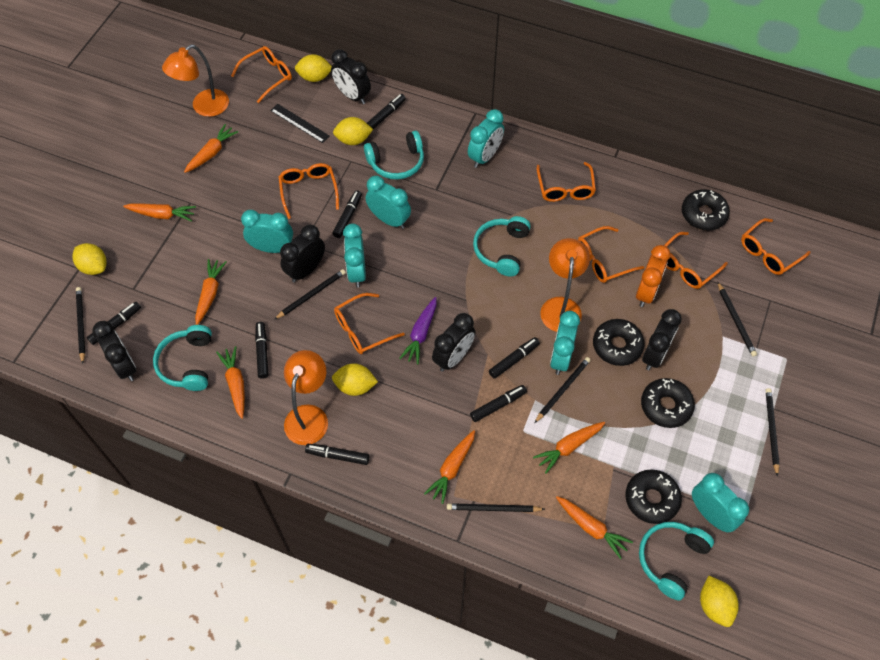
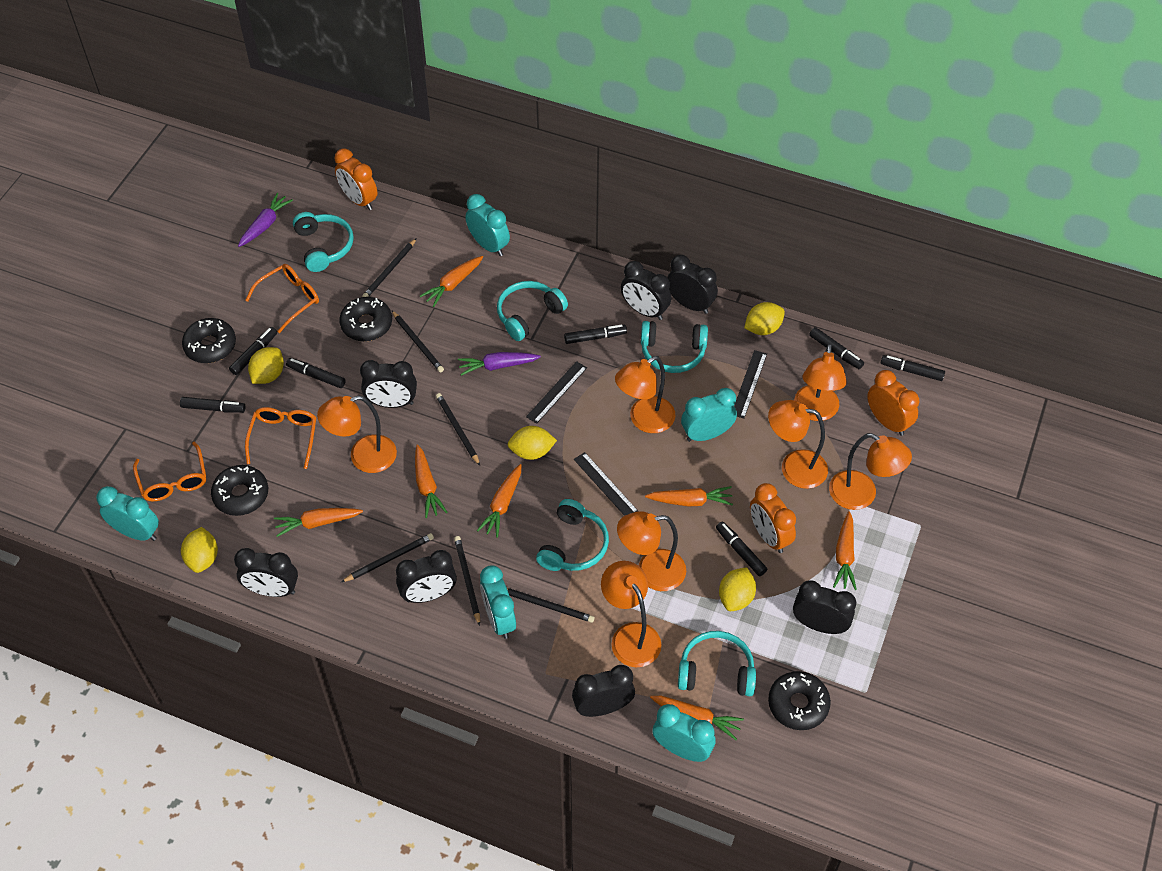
black clock: 5 -> 7
black ruler: 1 -> 3
orange clock: 1 -> 3
orange glasses: 7 -> 3
orange lamp: 3 -> 7
purple carrot: 1 -> 2
turquoise clock: 6 -> 5
turquoise headphones: 4 -> 5

